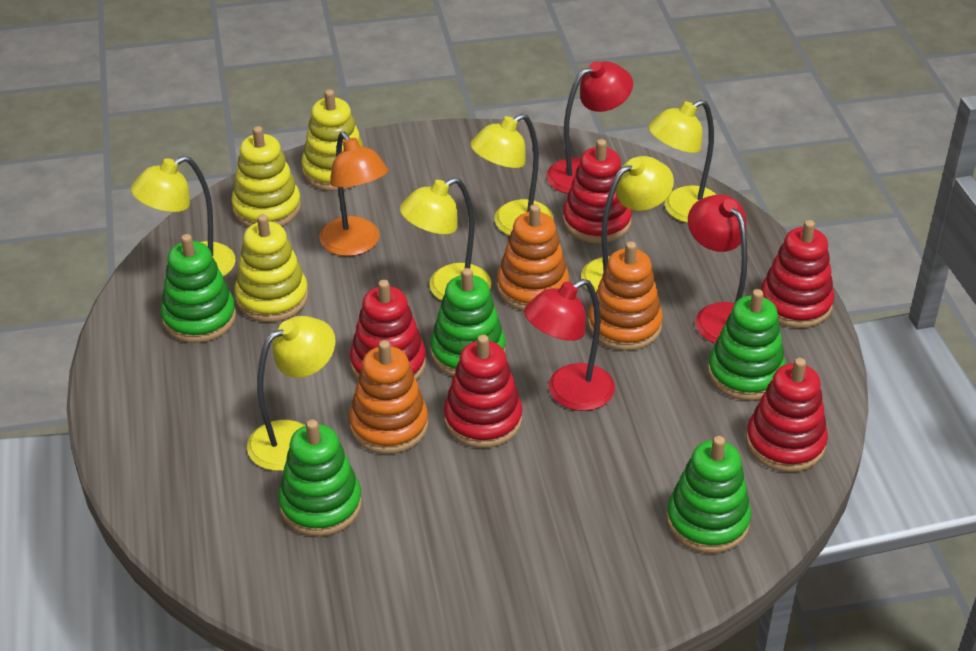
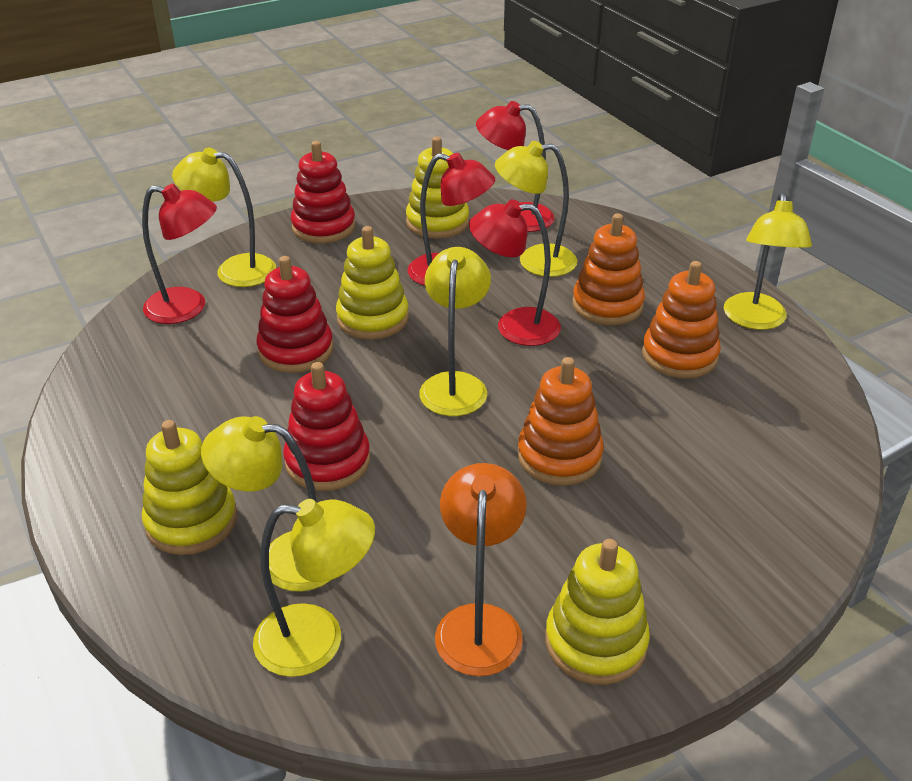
green stacking toy: 5 -> 0
red lamp: 3 -> 4
red stacking toy: 5 -> 3
yellow stacking toy: 3 -> 4

